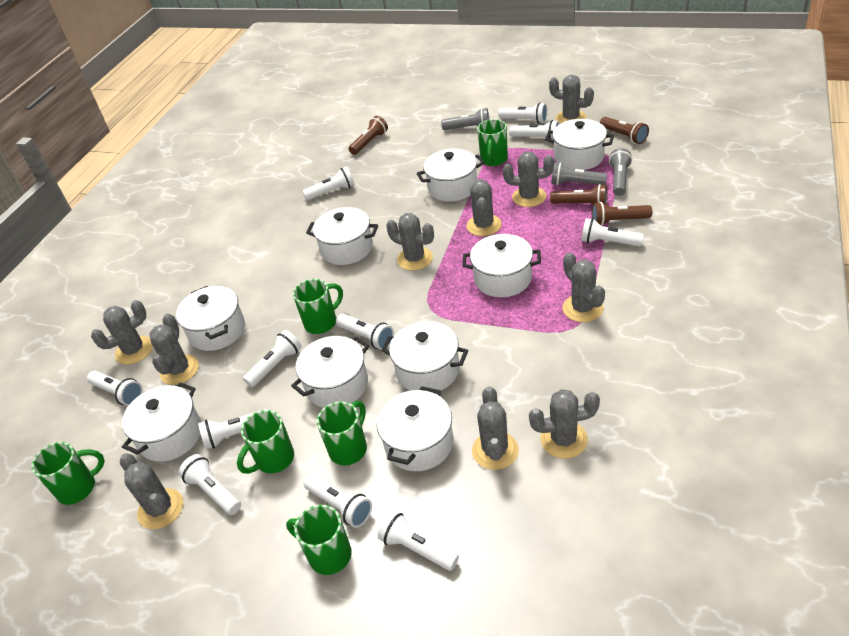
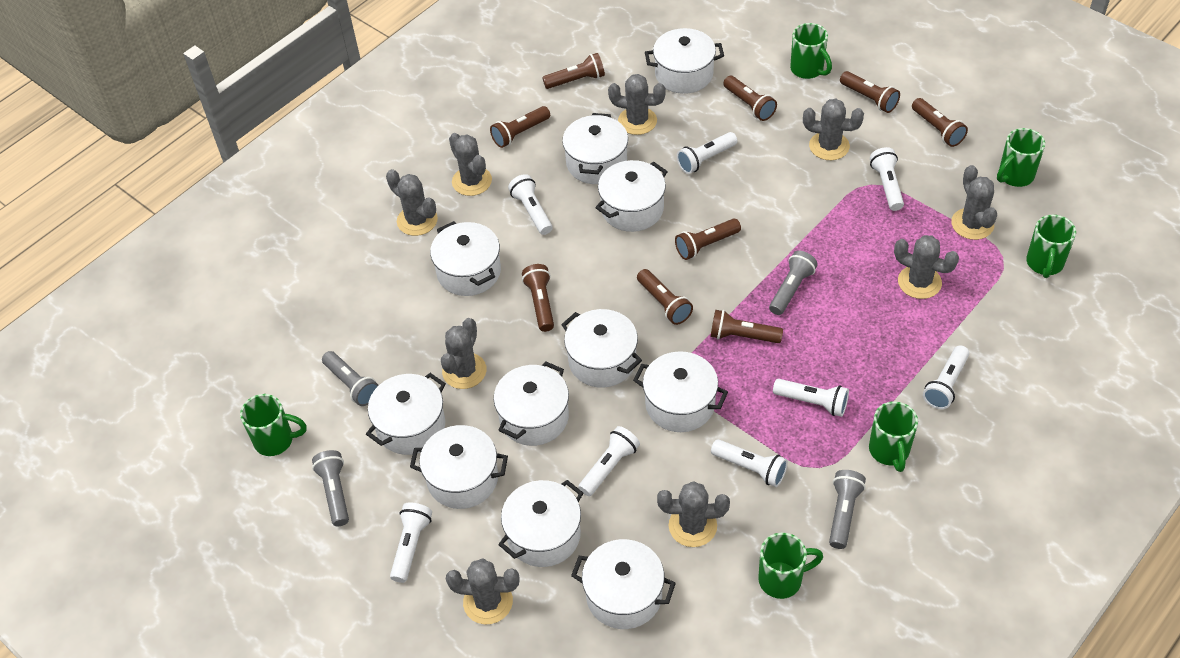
brown flashlight: 4 -> 9
grey cactus: 10 -> 9
grey flashlight: 3 -> 4
white flashlight: 11 -> 8
white pot: 9 -> 11

